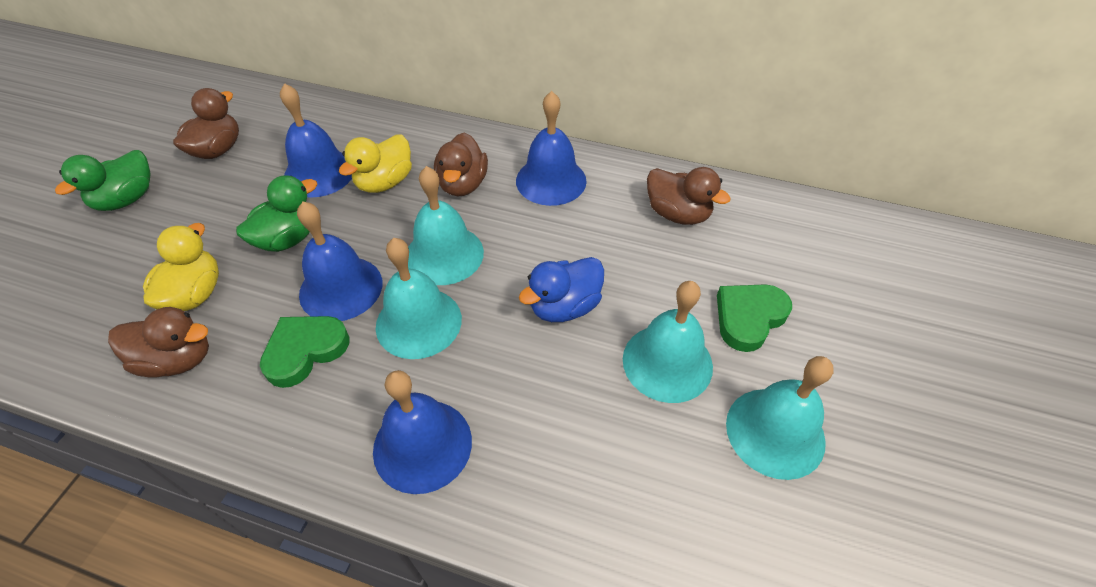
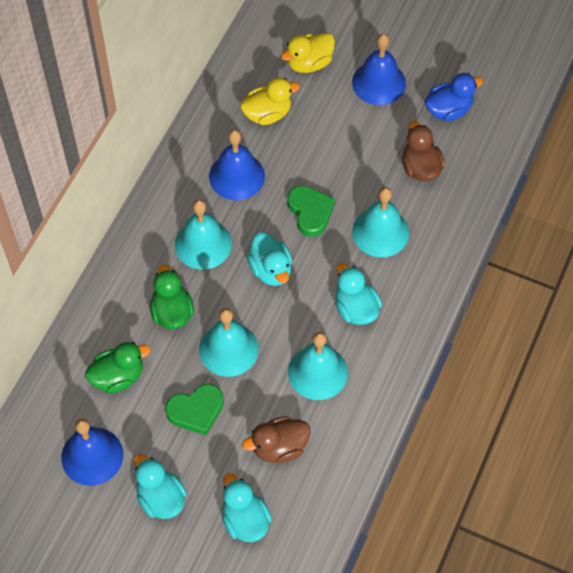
blue bell: 4 -> 3
brown duck: 4 -> 2
turquoise duck: 0 -> 4

